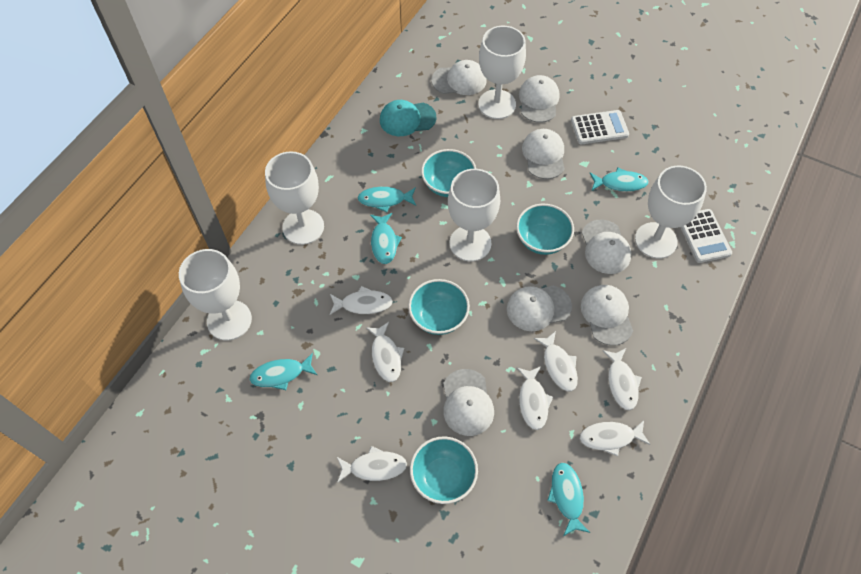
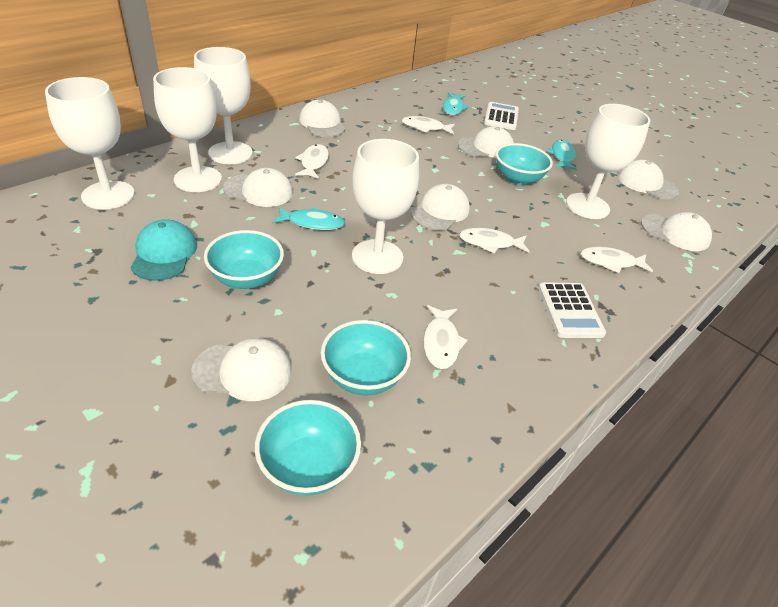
turquoise fish: 5 -> 3
white fish: 7 -> 5

